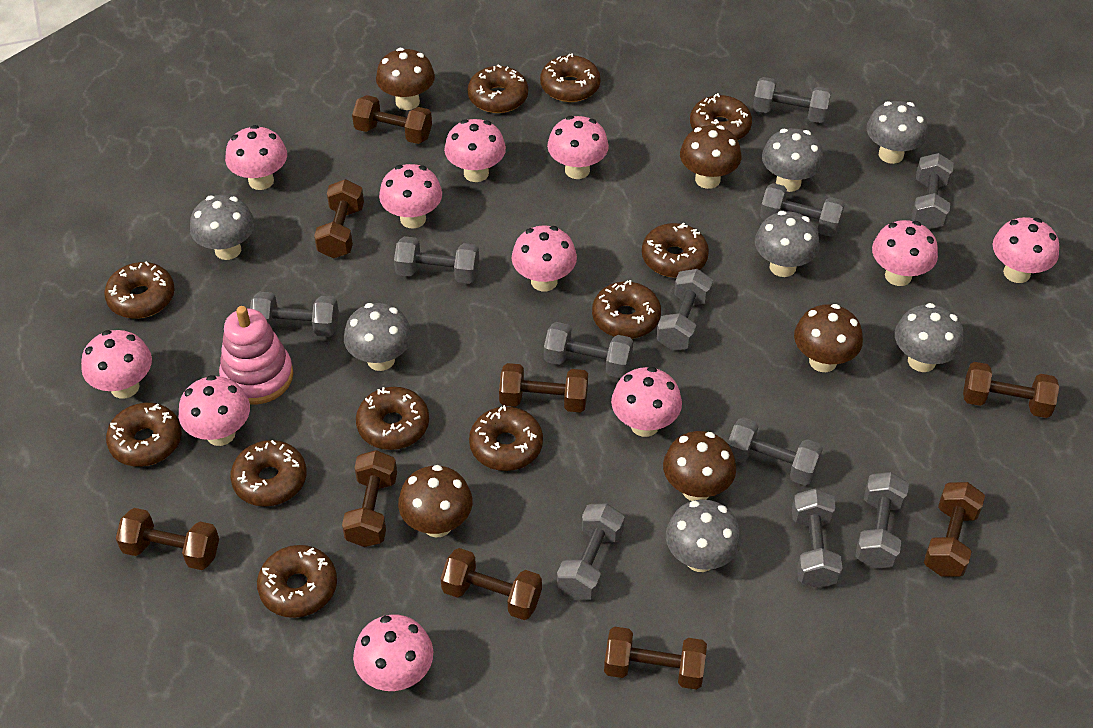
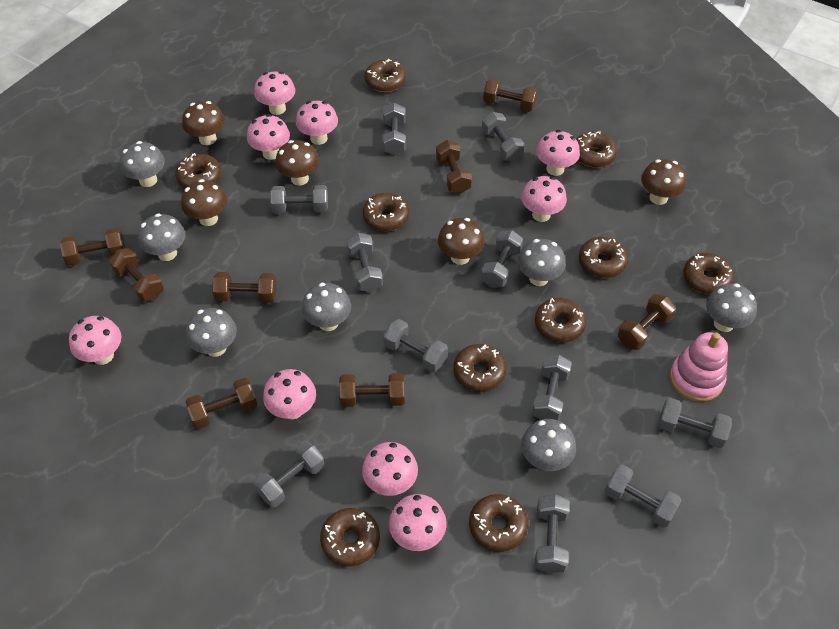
brown donut: 11 -> 10
brown dumbbell: 9 -> 8
pink mushroom: 11 -> 9

